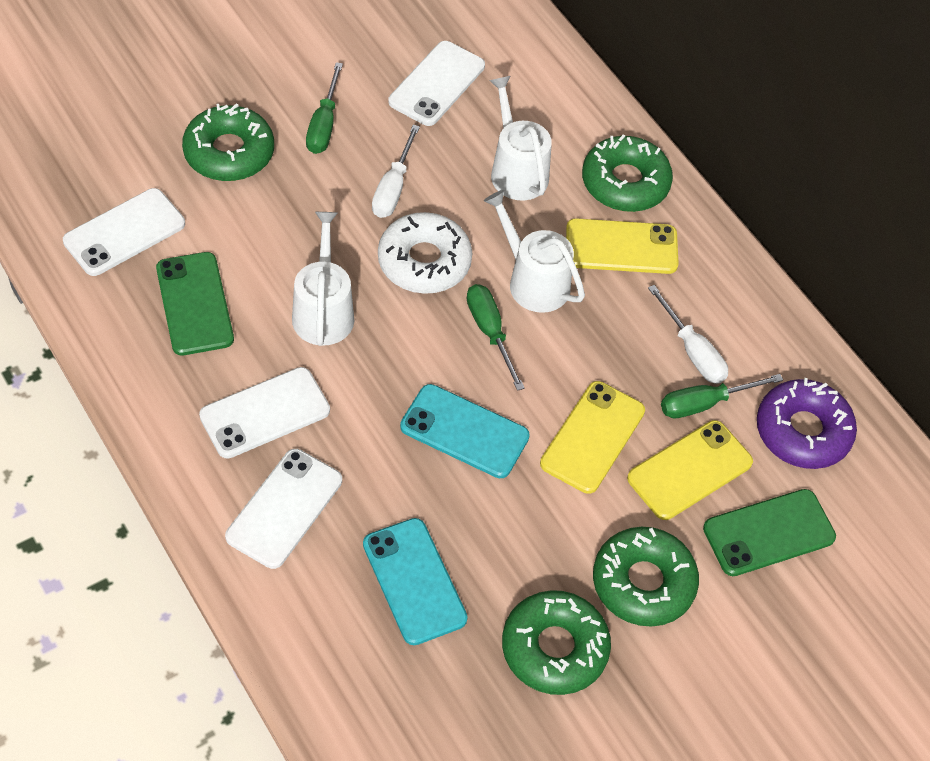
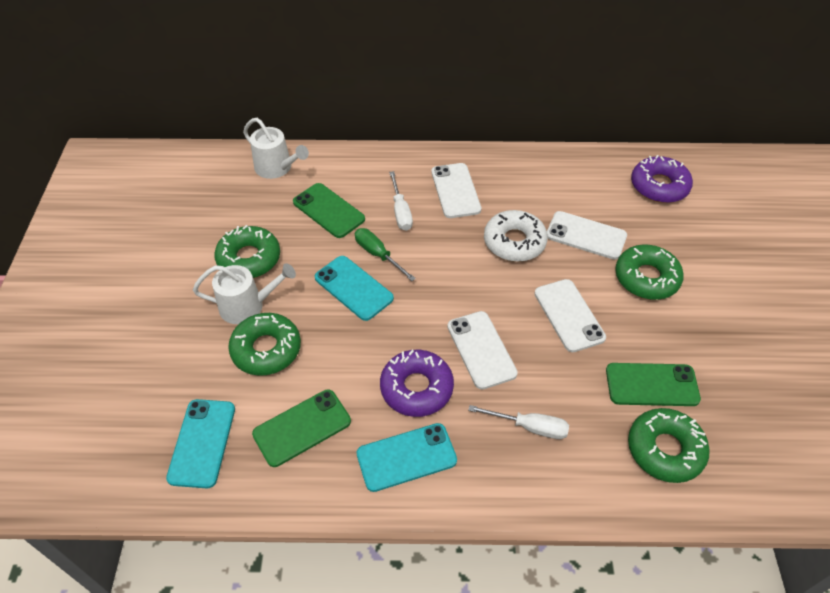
green phone: 2 -> 3
green screwdriver: 3 -> 1
purple donut: 1 -> 2
turquoise phone: 2 -> 3
white watering can: 3 -> 2
yellow phone: 3 -> 0

